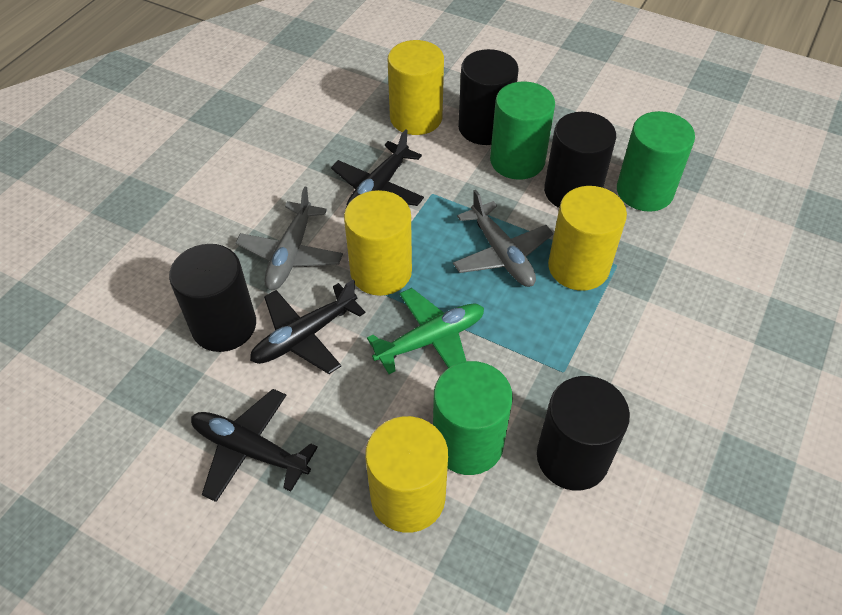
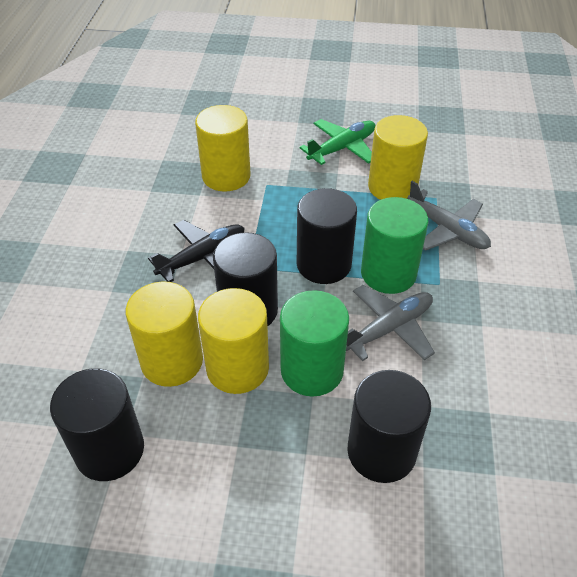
black plane: 3 -> 1
green cylinder: 3 -> 2

